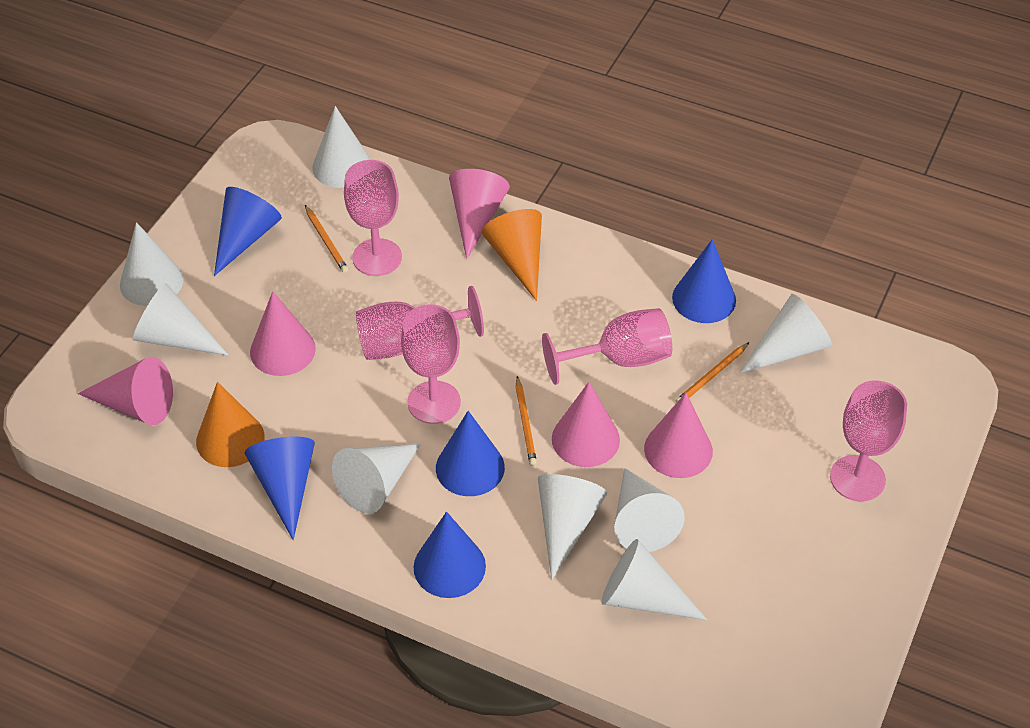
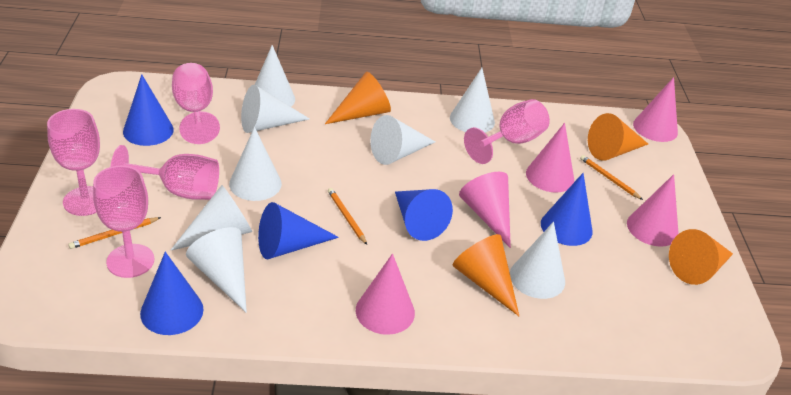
orange cone: 2 -> 4

